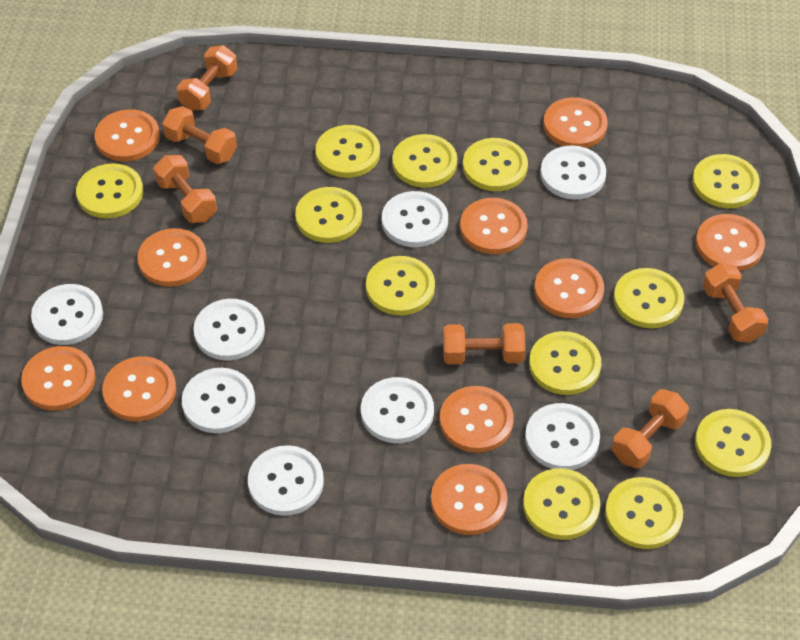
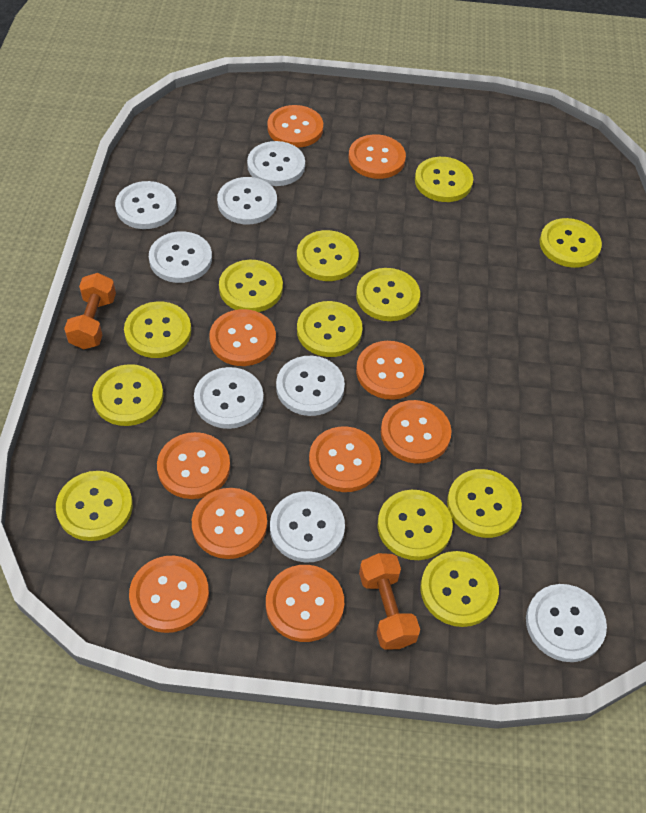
orange dumbbell: 6 -> 2

